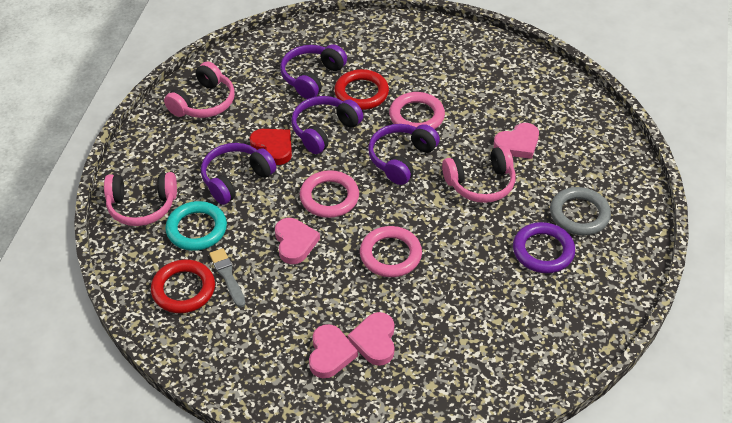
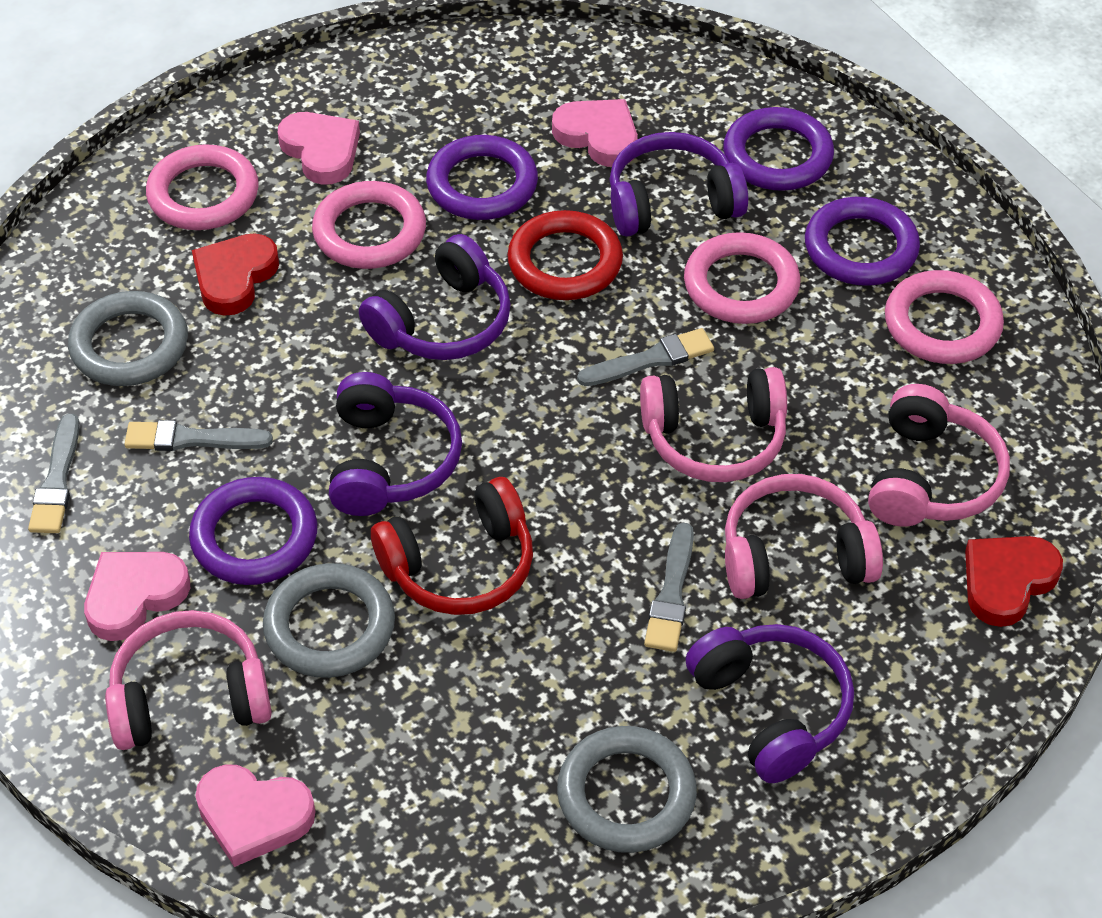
grey brush: 1 -> 4
grey ring: 1 -> 3
pink headphones: 3 -> 4
pink ring: 3 -> 4
purple ring: 1 -> 4
red headphones: 0 -> 1
red heart: 1 -> 2
red ring: 2 -> 1
turquoise ring: 1 -> 0

